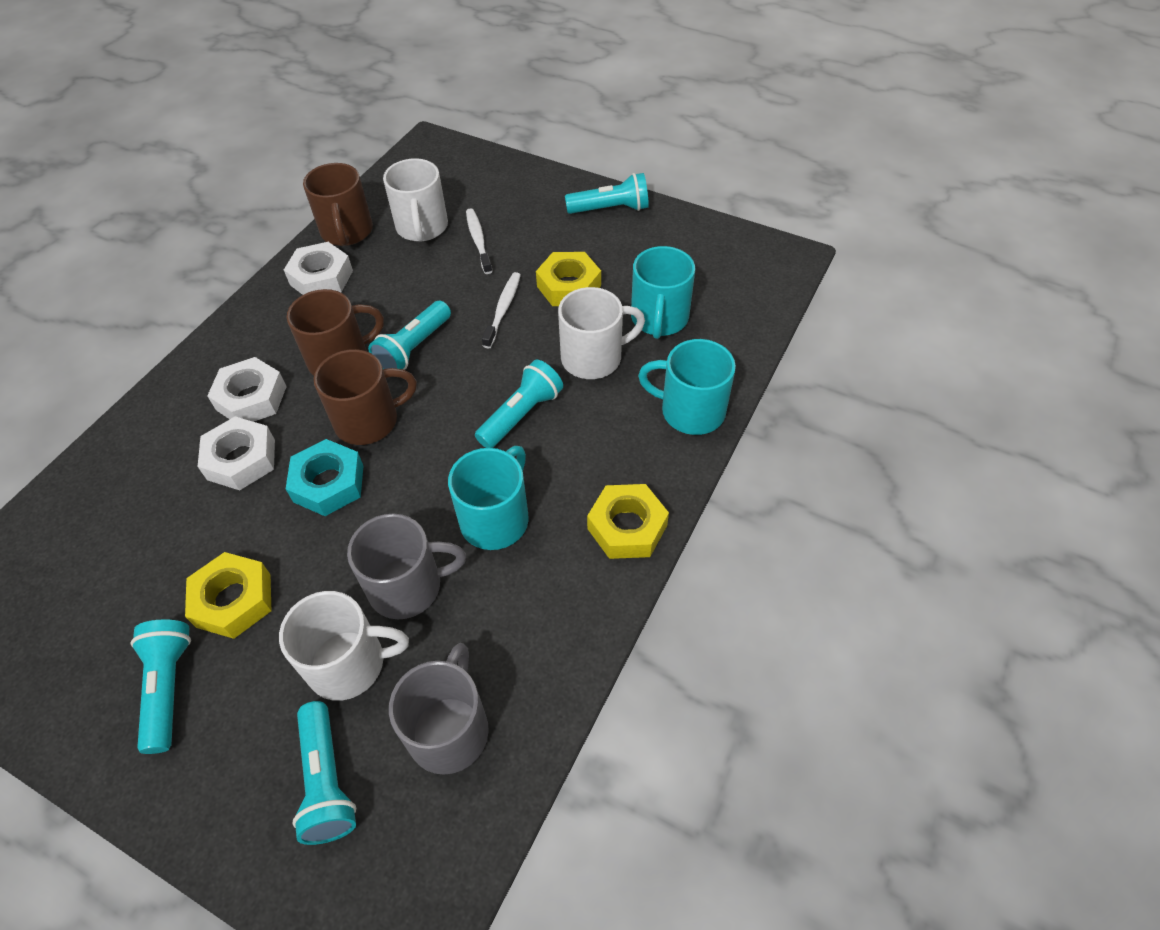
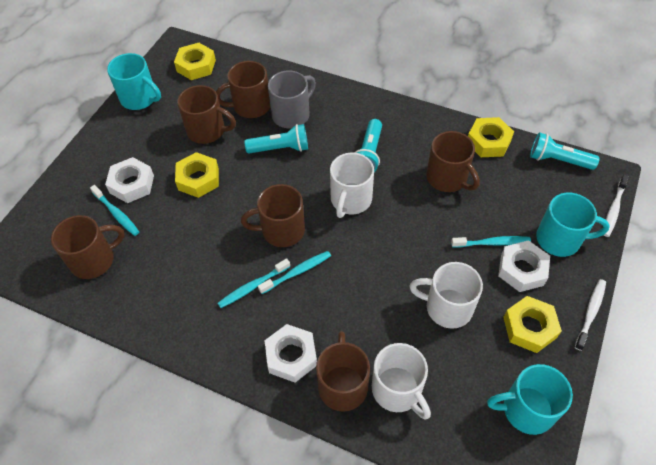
brown mug: 3 -> 6
grey mug: 2 -> 1
turquoise flashlight: 5 -> 3
turquoise nut: 1 -> 0
turquoise toothbrush: 0 -> 4
yellow nut: 3 -> 4

